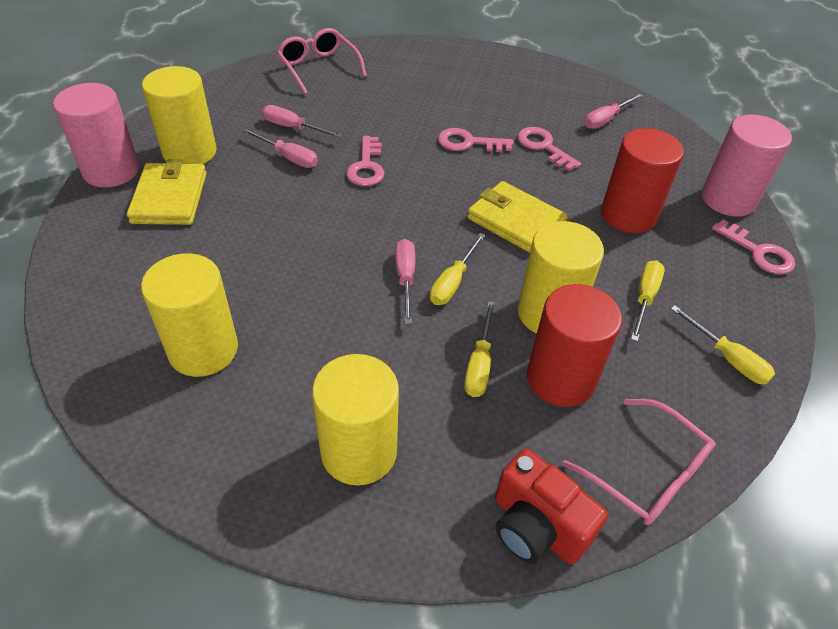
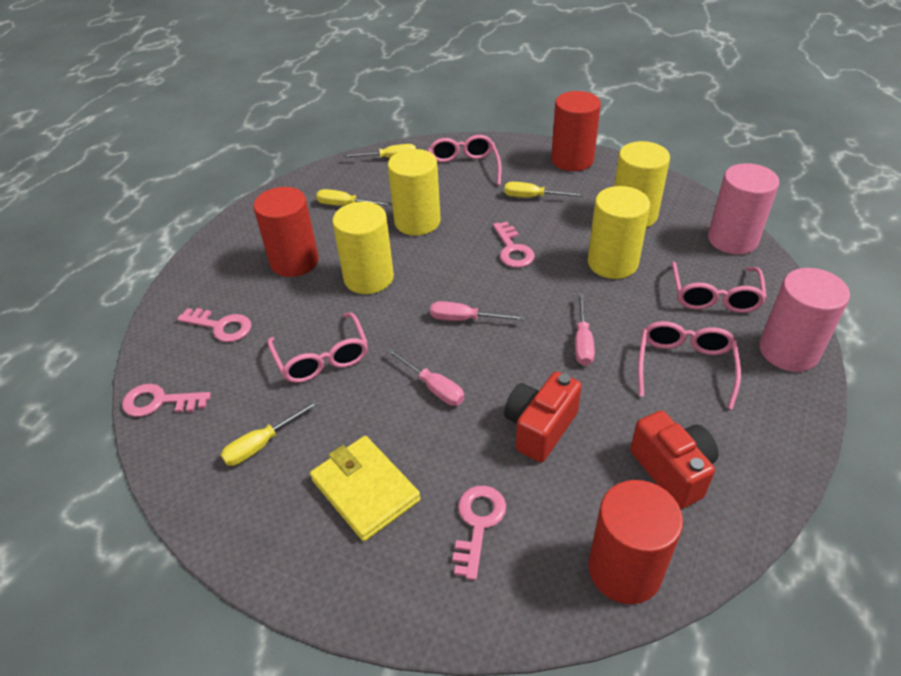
pink glasses: 2 -> 4
pink screwdriver: 4 -> 3
red camera: 1 -> 2
red cylinder: 2 -> 3
yellow wallet: 2 -> 1

